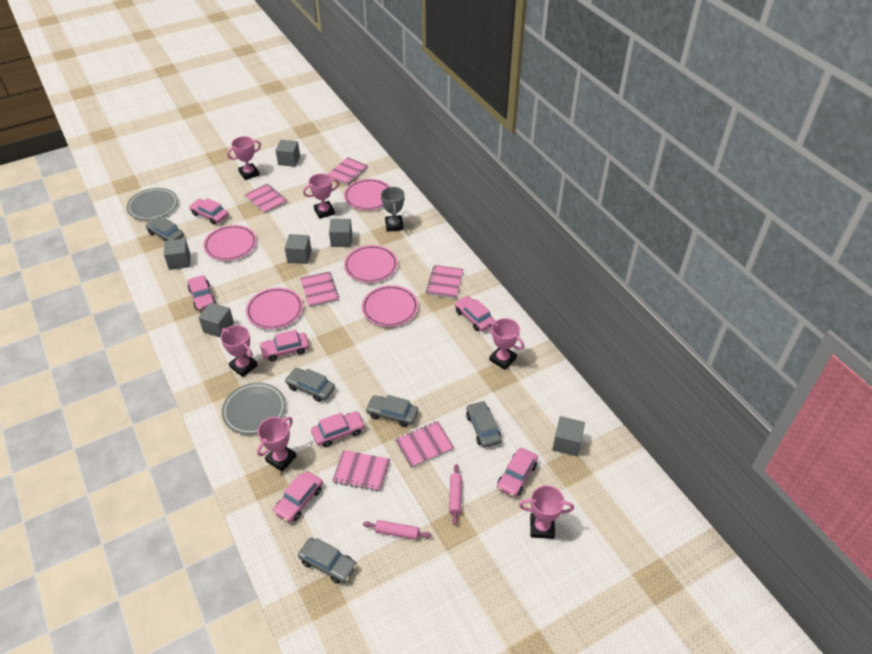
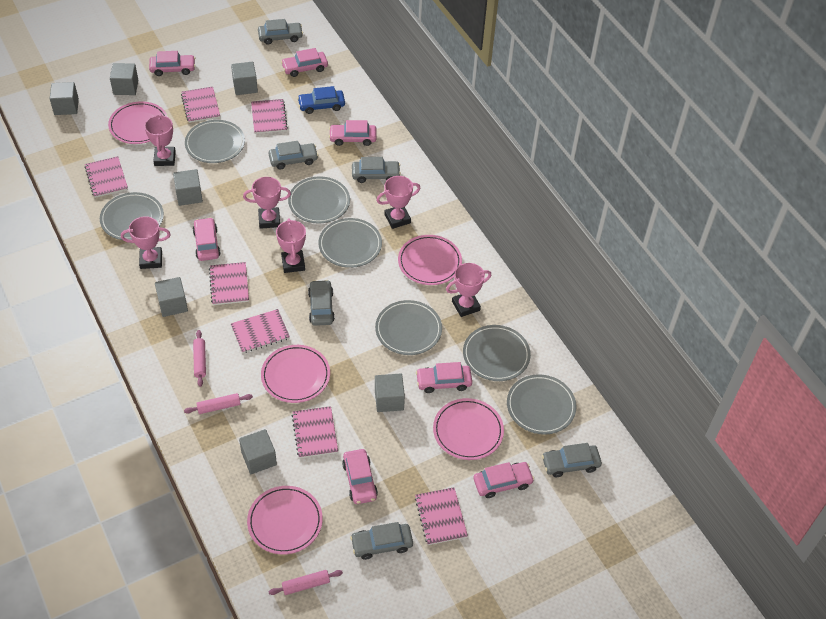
blue car: 0 -> 1
grey car: 5 -> 6
grey cube: 6 -> 7
grey plate: 2 -> 7
grey trophy: 1 -> 0
pink notebook: 6 -> 7
pink rolling pin: 2 -> 3

